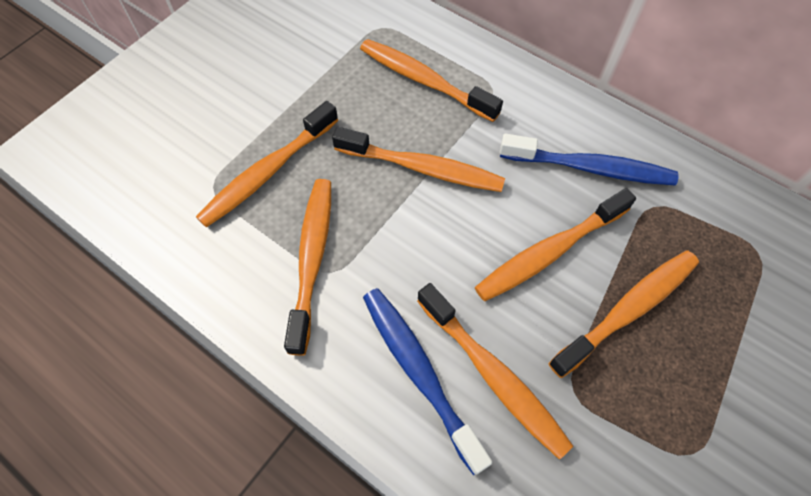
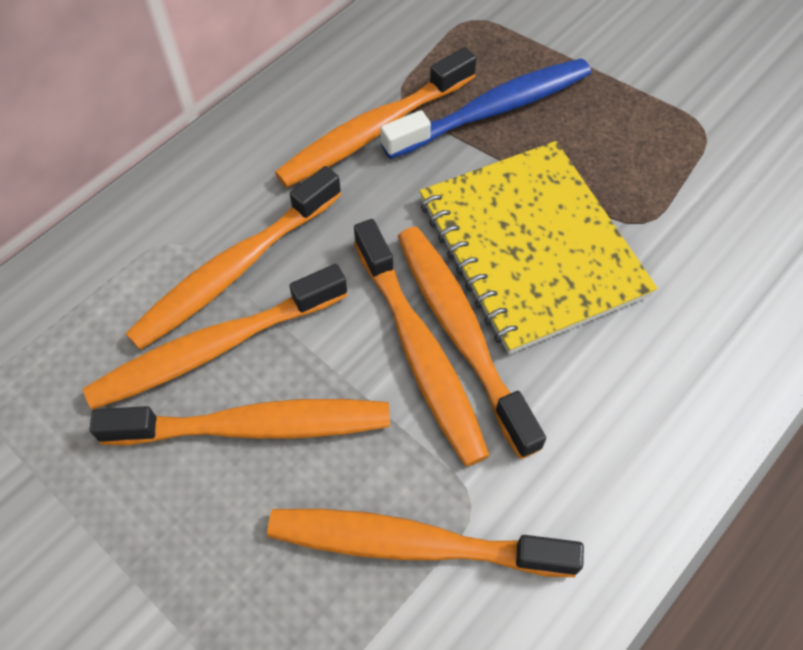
blue toothbrush: 2 -> 1
yellow notebook: 0 -> 1

